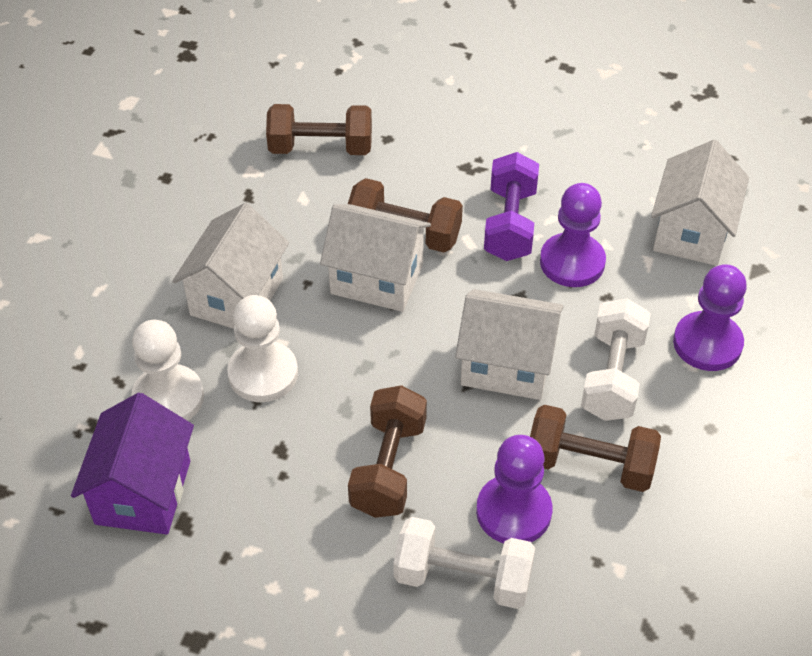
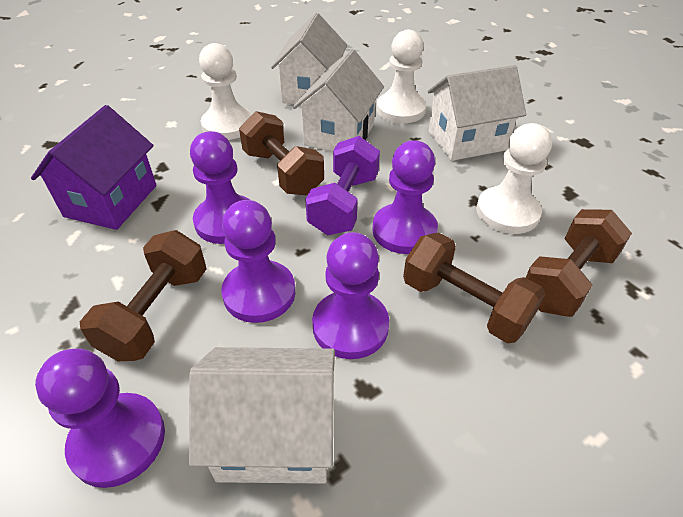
purple pawn: 3 -> 5
white dumbbell: 2 -> 0
white pawn: 2 -> 3

